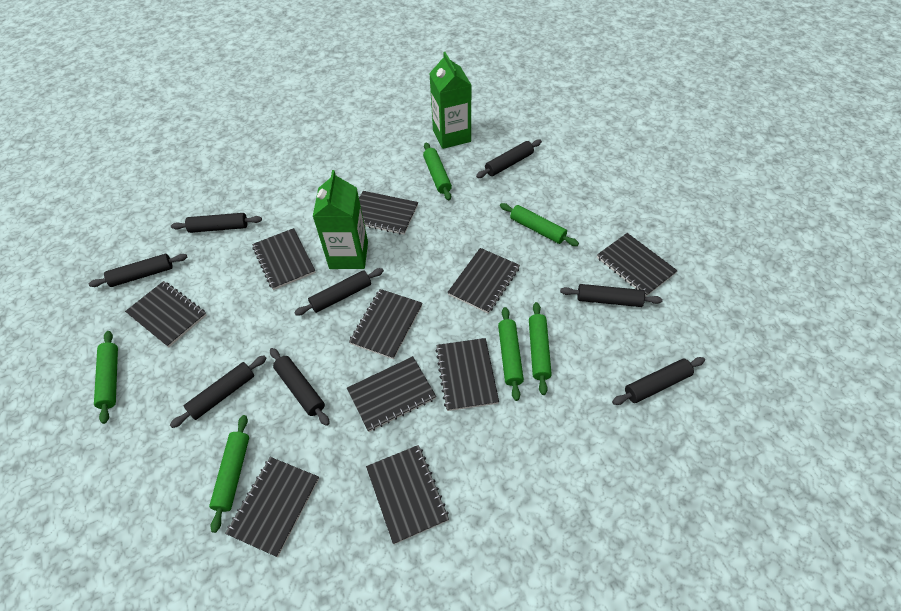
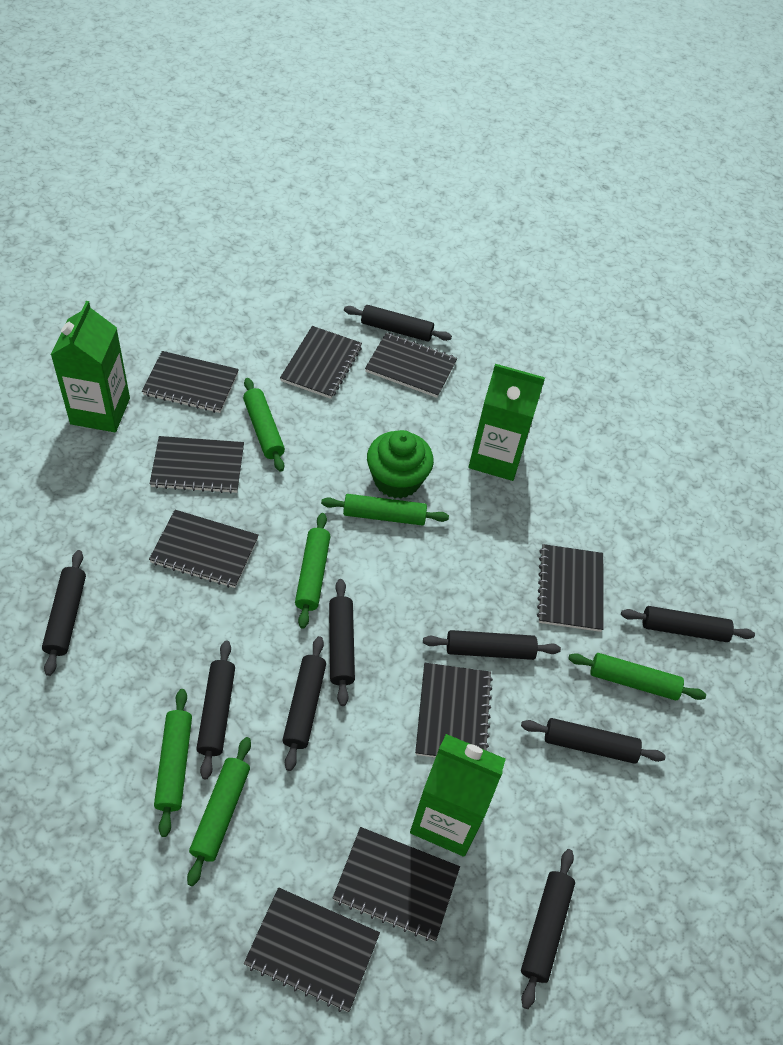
black notebook: 10 -> 9
black rolling pin: 8 -> 9
green carton: 2 -> 3
green cupcake: 0 -> 1

